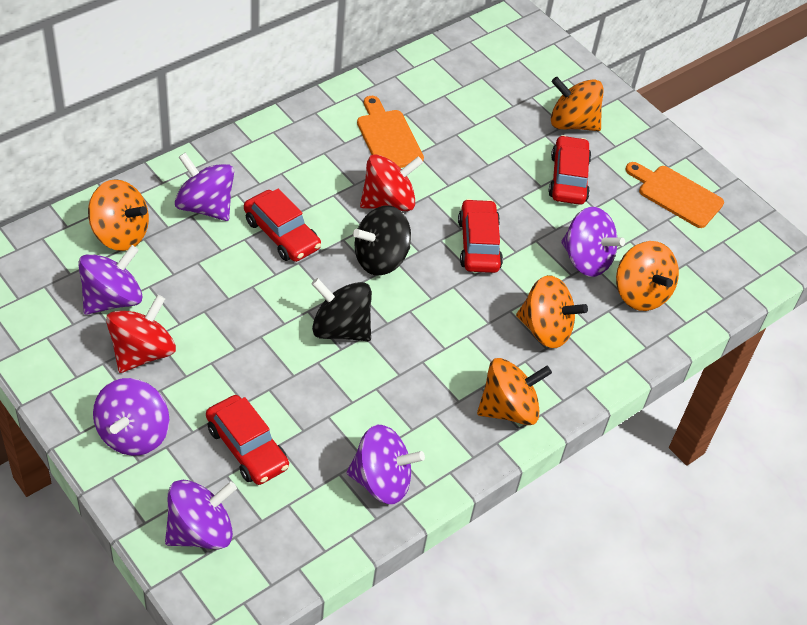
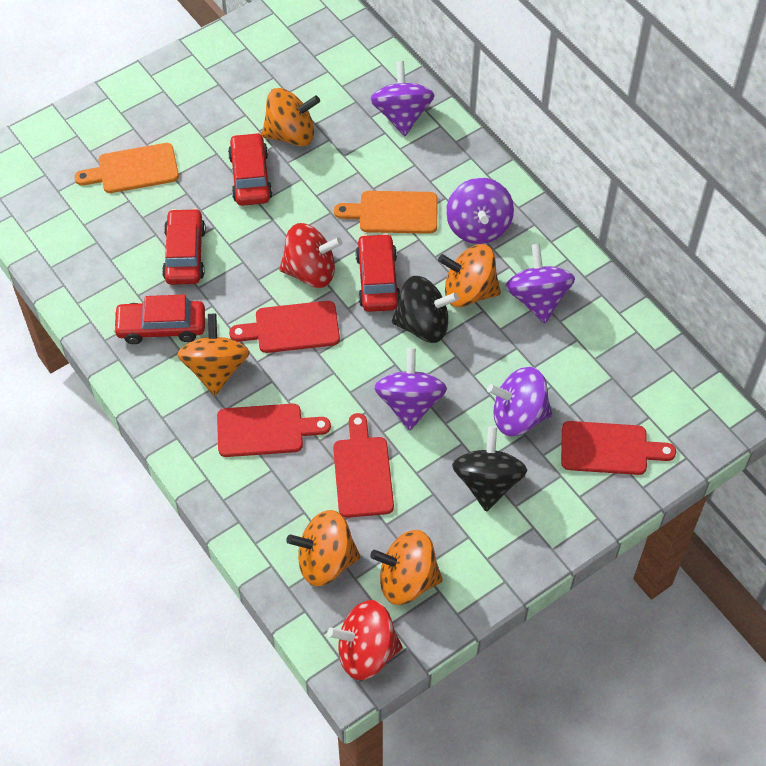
purple spinning top: 6 -> 5
red cutting board: 0 -> 4

